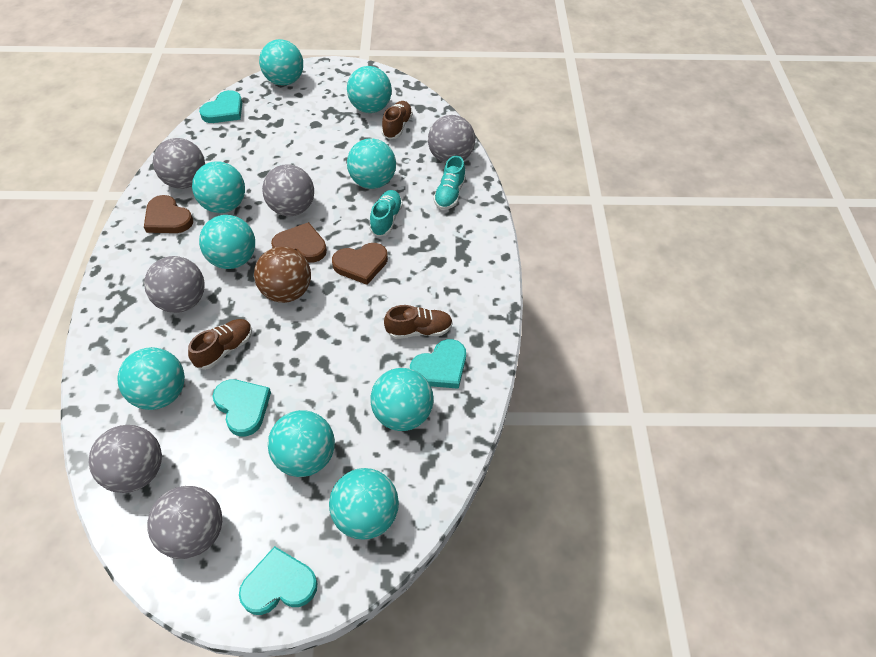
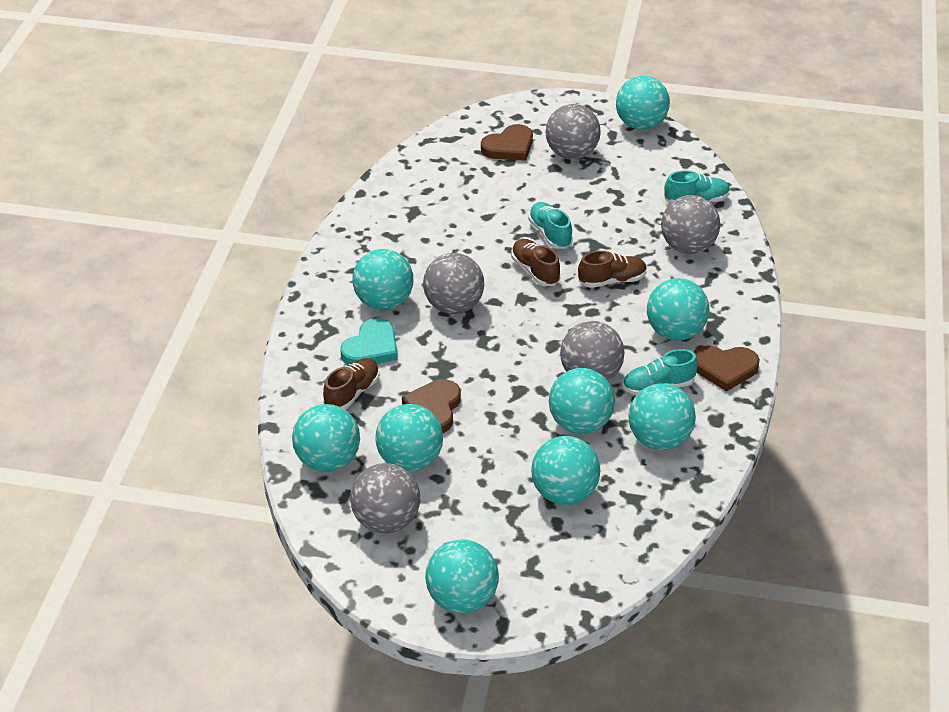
brown ball: 1 -> 0
grey ball: 6 -> 5
turquoise heart: 4 -> 1
turquoise shoe: 2 -> 3

